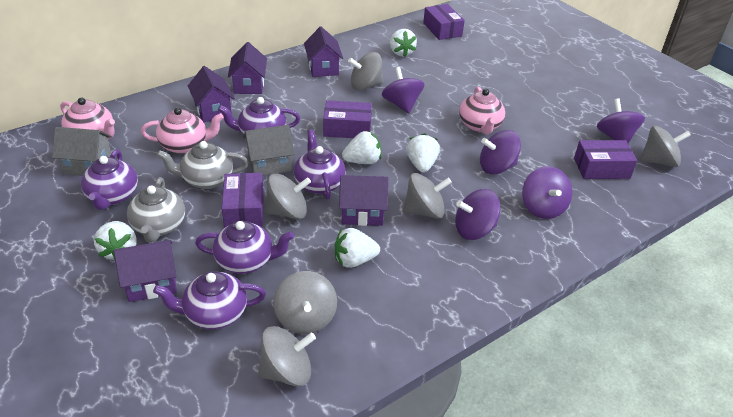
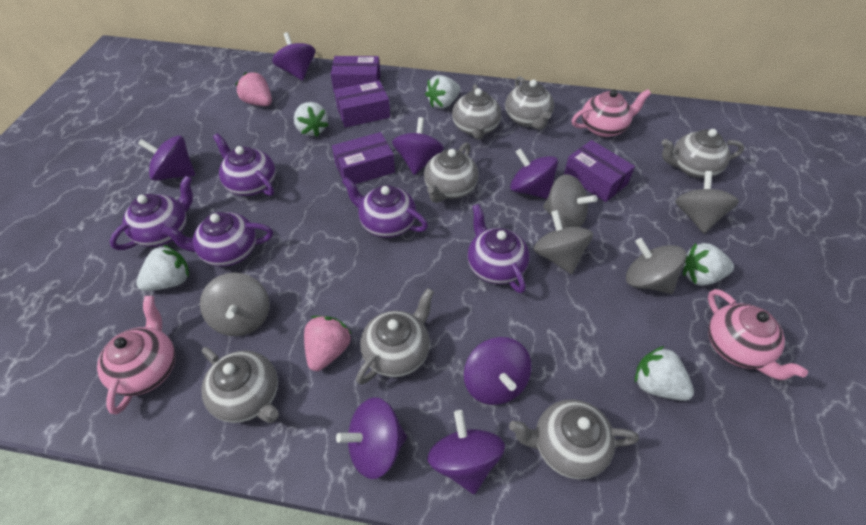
grey house: 2 -> 0
grey spinning top: 6 -> 5
grey teapot: 2 -> 7
pink strawberry: 0 -> 2
purple house: 5 -> 0
purple spinning top: 5 -> 7

